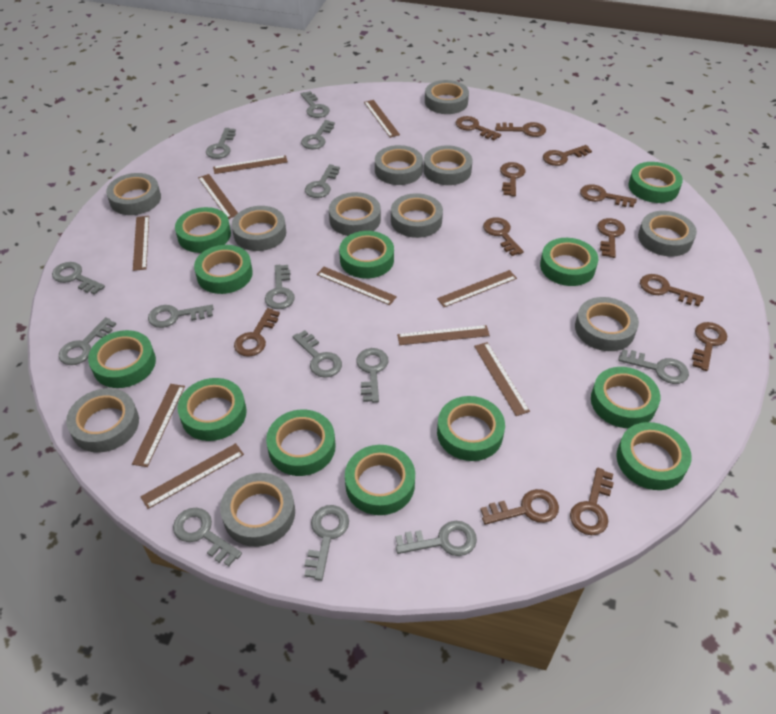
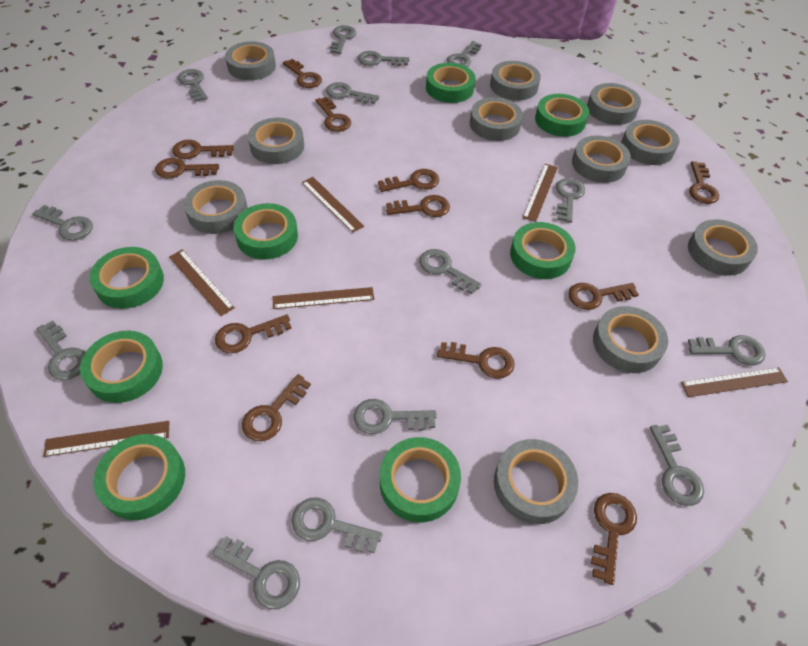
brown ruler: 10 -> 6
green tape: 12 -> 8

